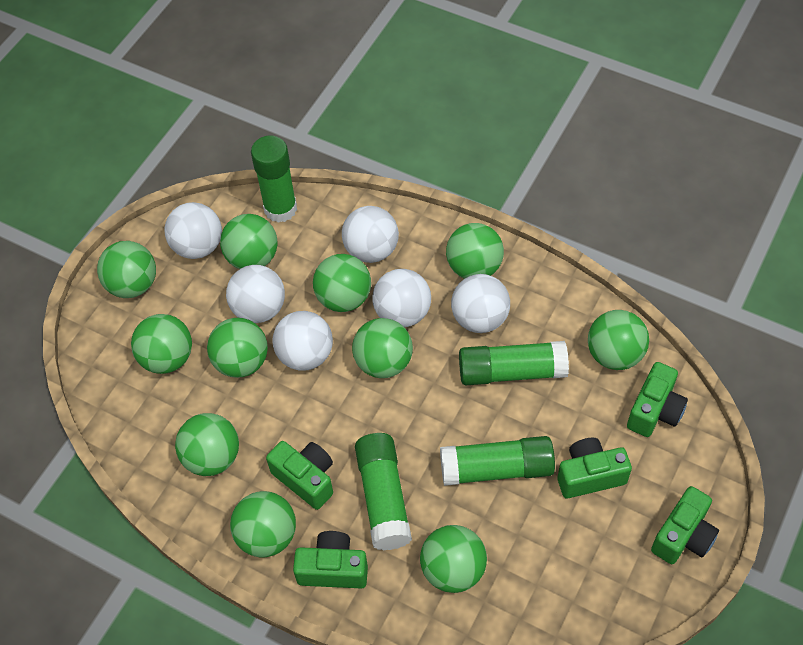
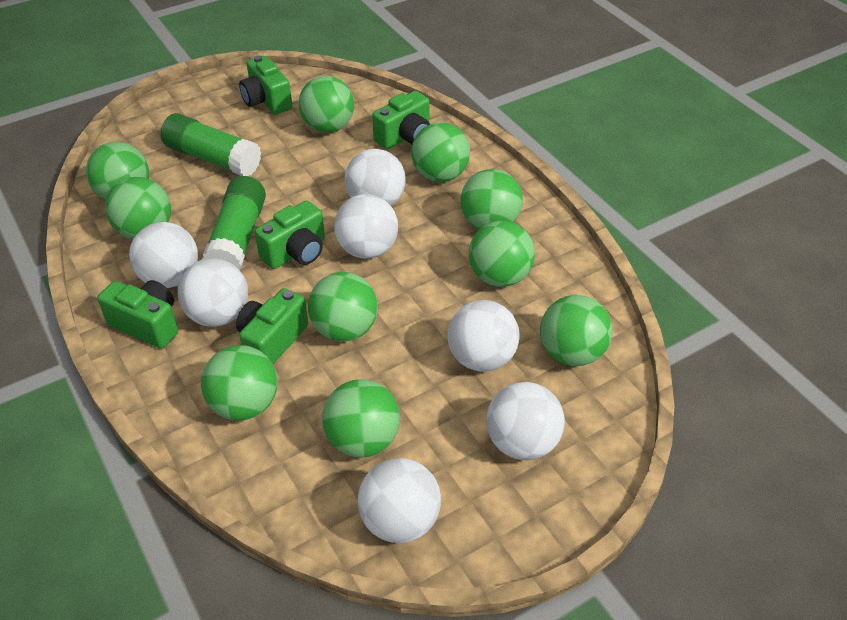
green ball: 11 -> 10
green glue stick: 4 -> 2
white ball: 6 -> 7

